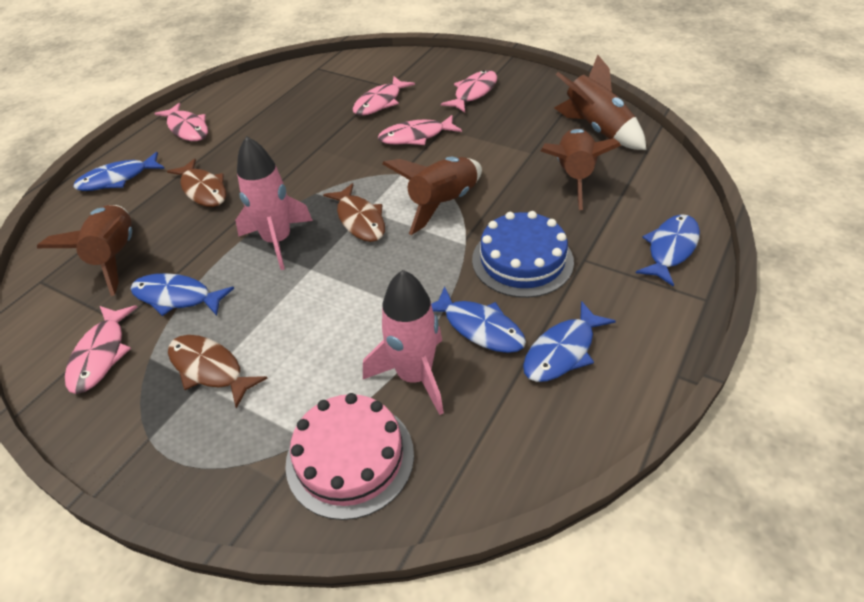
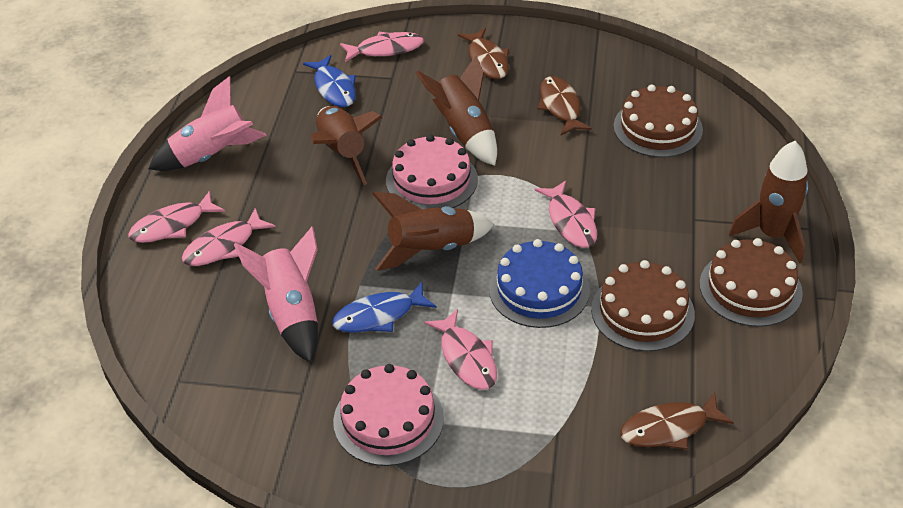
blue fish: 5 -> 2
brown cake: 0 -> 3
pink cake: 1 -> 2

